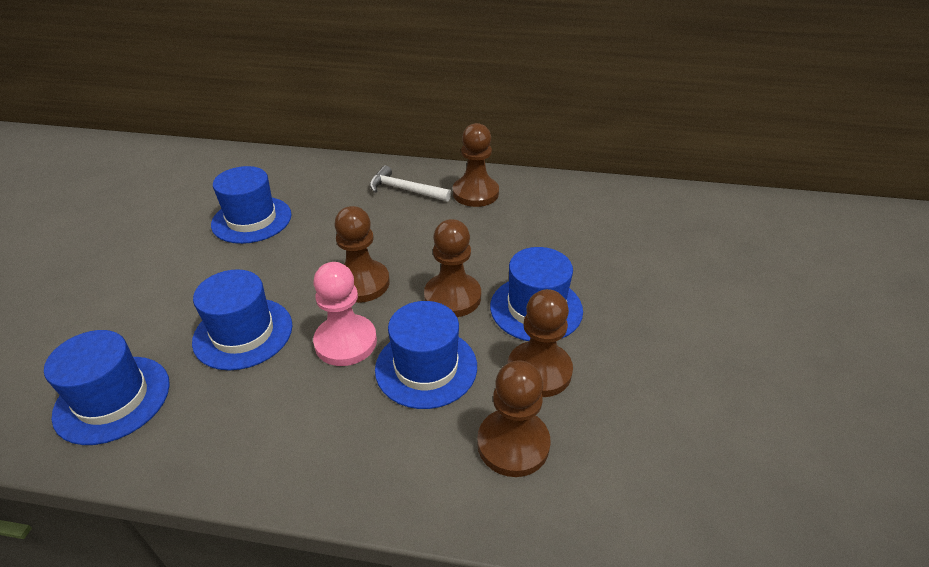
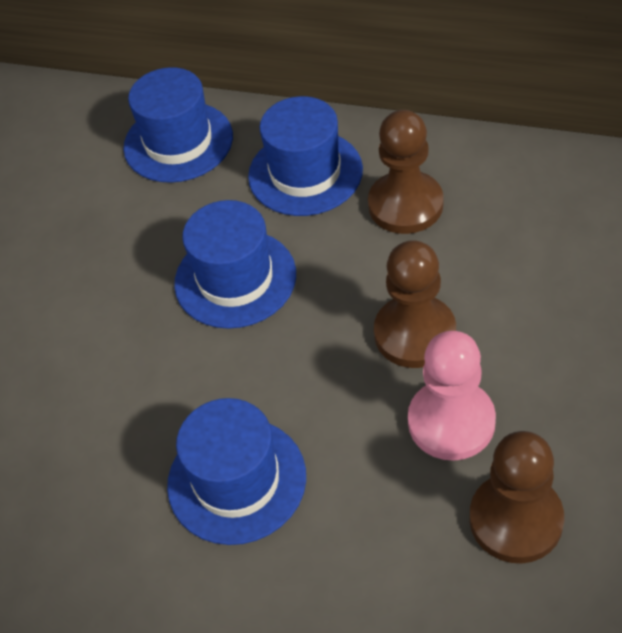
blue hat: 5 -> 4
brown pawn: 5 -> 3
white hammer: 1 -> 0

